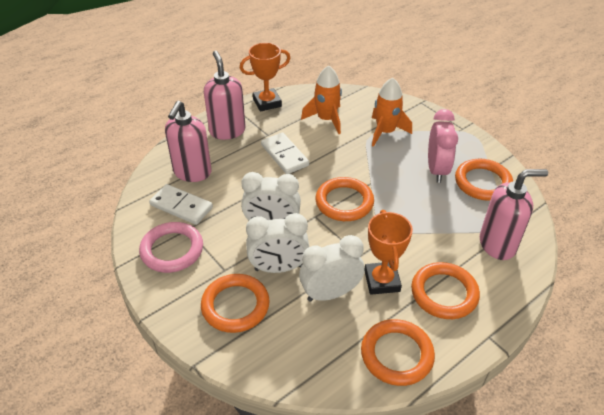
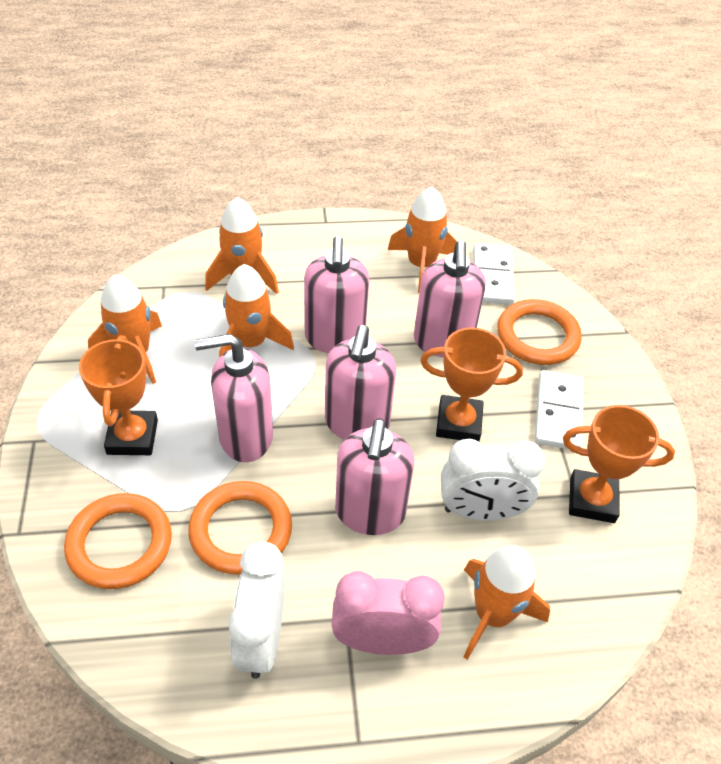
orange ring: 5 -> 3
orange rocket: 2 -> 5
orange trophy: 2 -> 3
pink ring: 1 -> 0
pink soap dispenser: 3 -> 5
white clock: 3 -> 2

